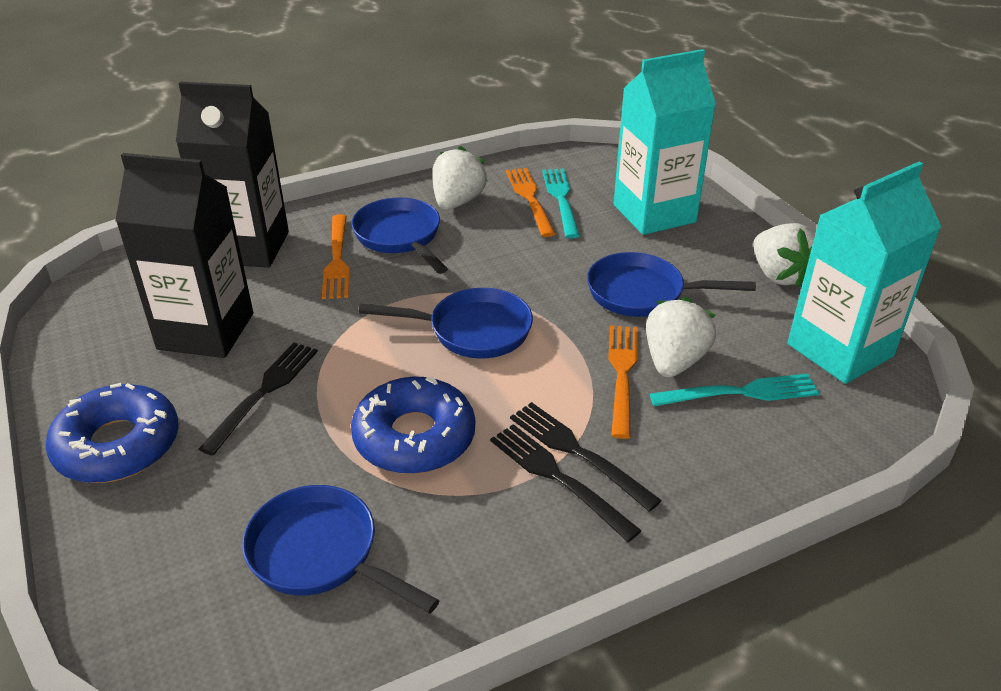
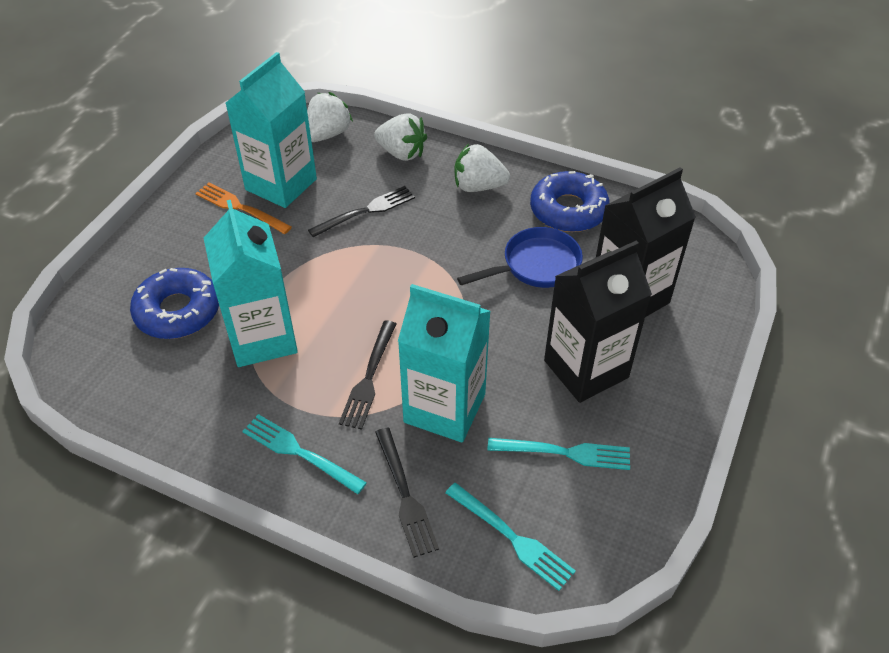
blue pan: 4 -> 1
orange fork: 3 -> 1
turquoise carton: 2 -> 3
turquoise fork: 2 -> 3

